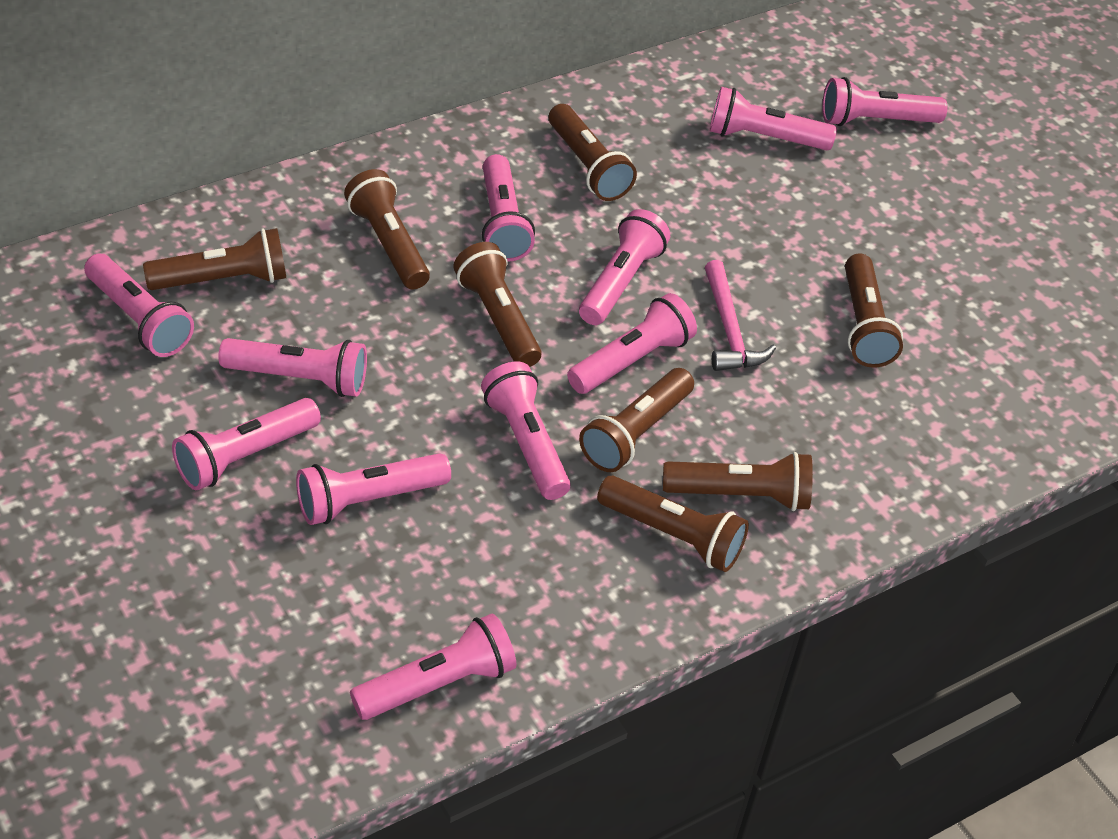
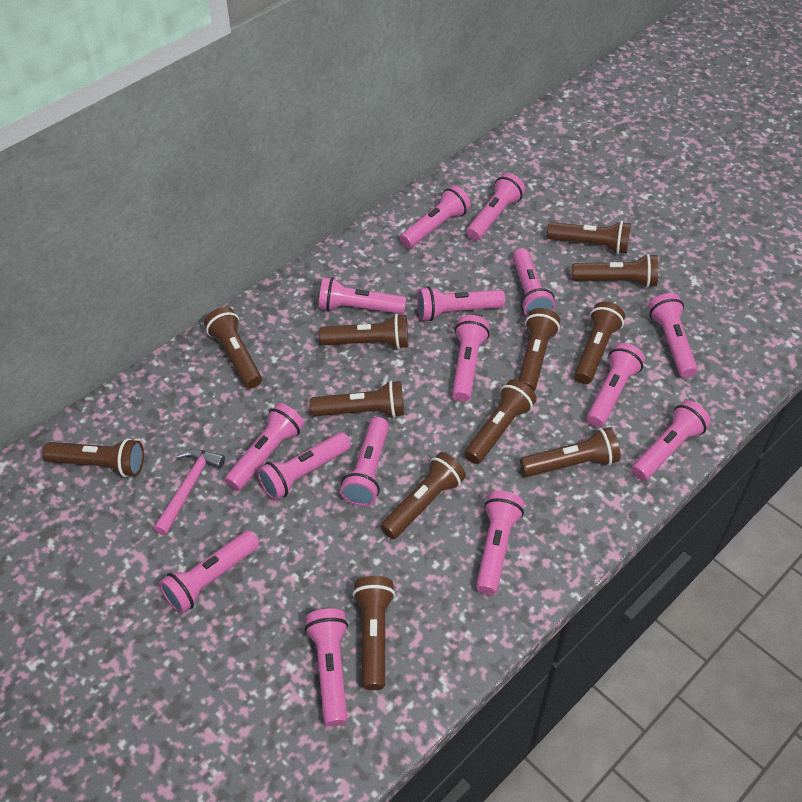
brown flashlight: 8 -> 12
pink flashlight: 11 -> 15

